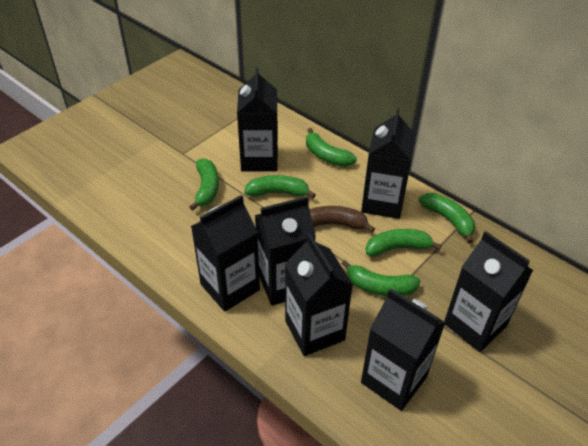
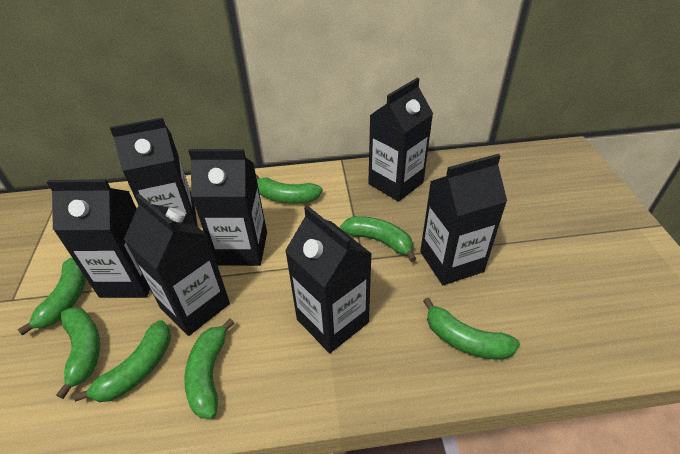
brown banana: 1 -> 0
green banana: 6 -> 7

